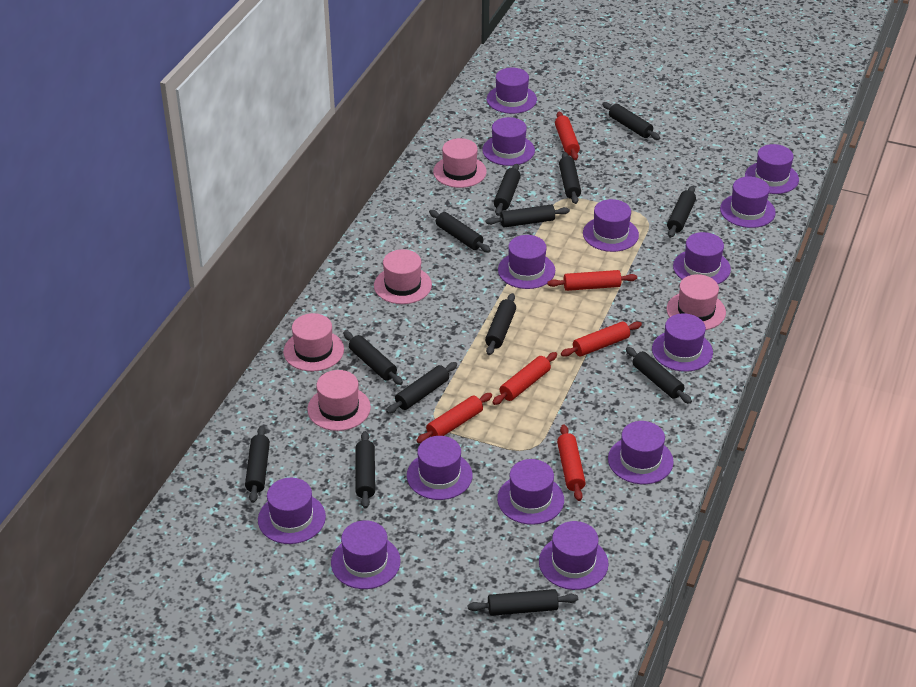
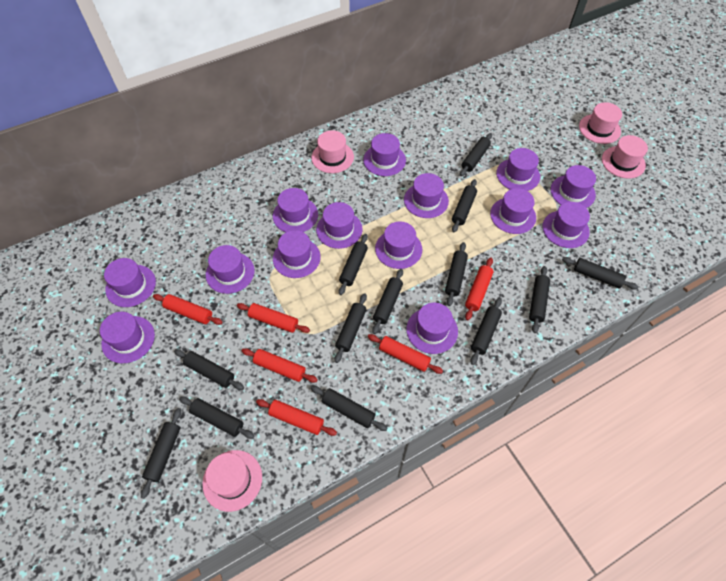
pink hat: 5 -> 4

